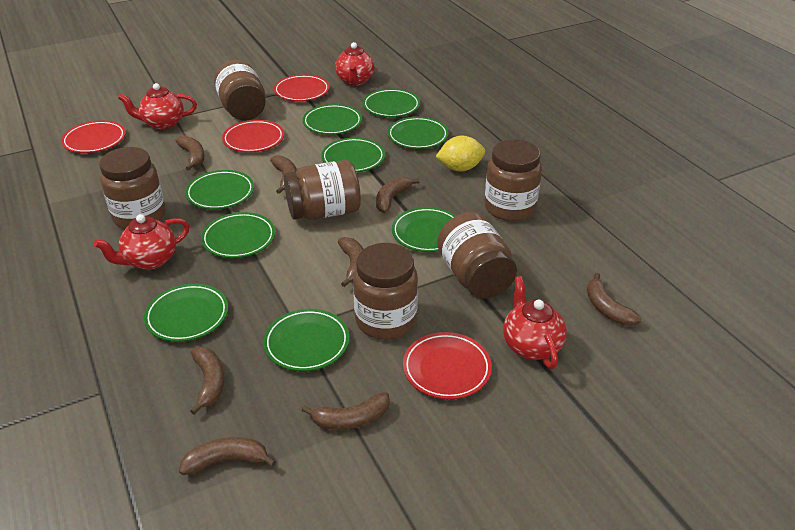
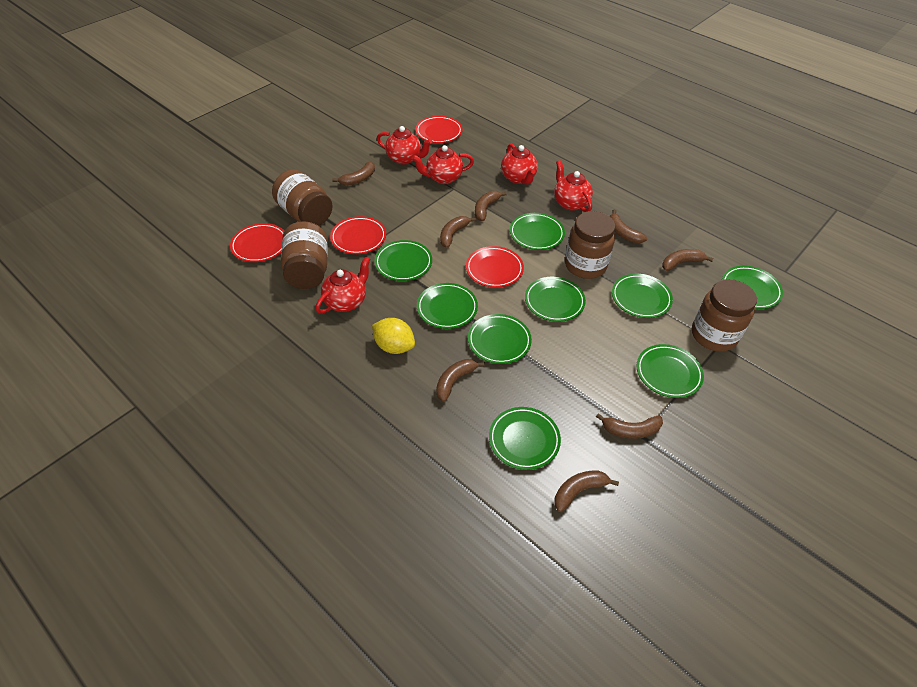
brown jar: 6 -> 4
red teapot: 4 -> 5

